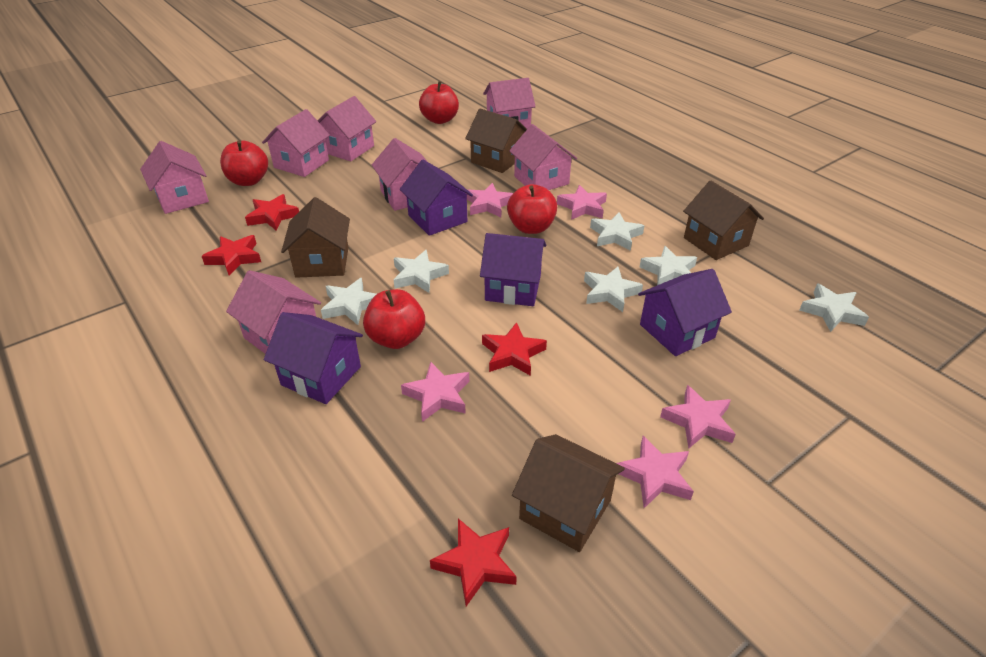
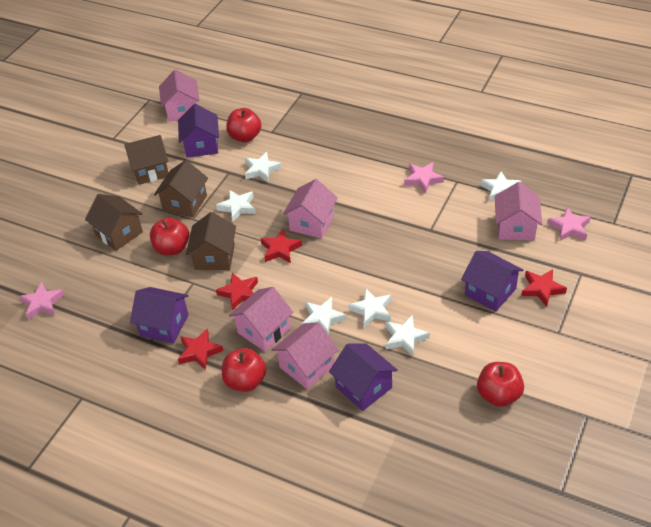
pink house: 7 -> 5
pink star: 5 -> 3

